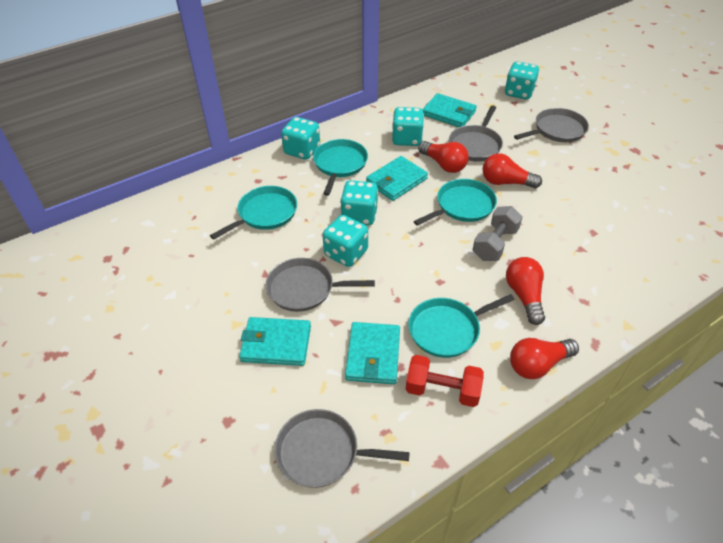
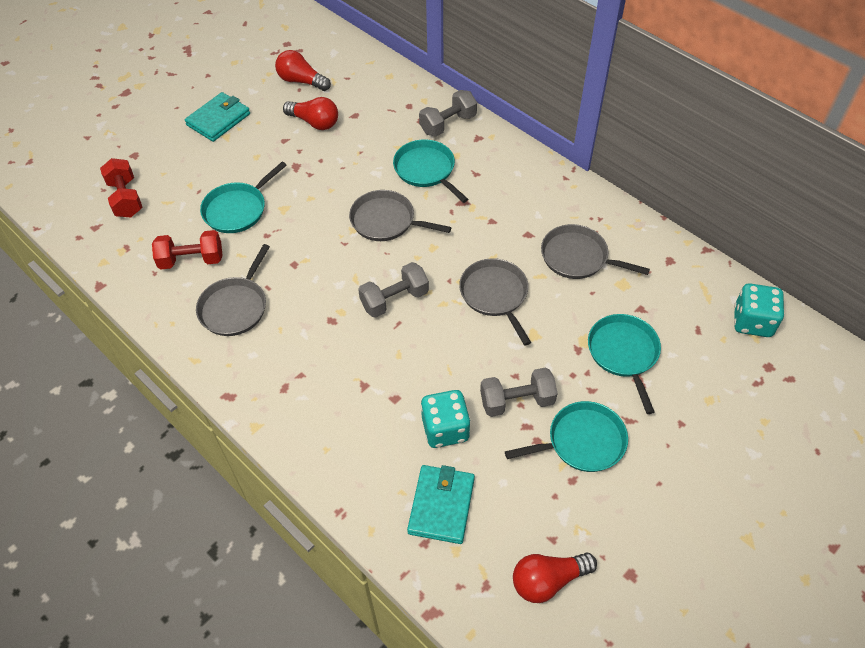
grey dumbbell: 1 -> 3
red dumbbell: 1 -> 2
red light bulb: 4 -> 3
turquoise dice: 5 -> 2
turquoise wallet: 4 -> 2

